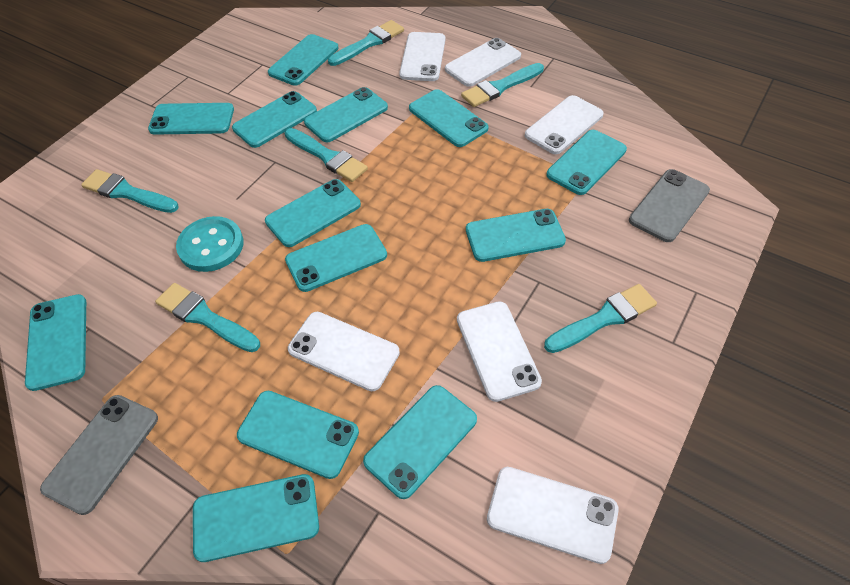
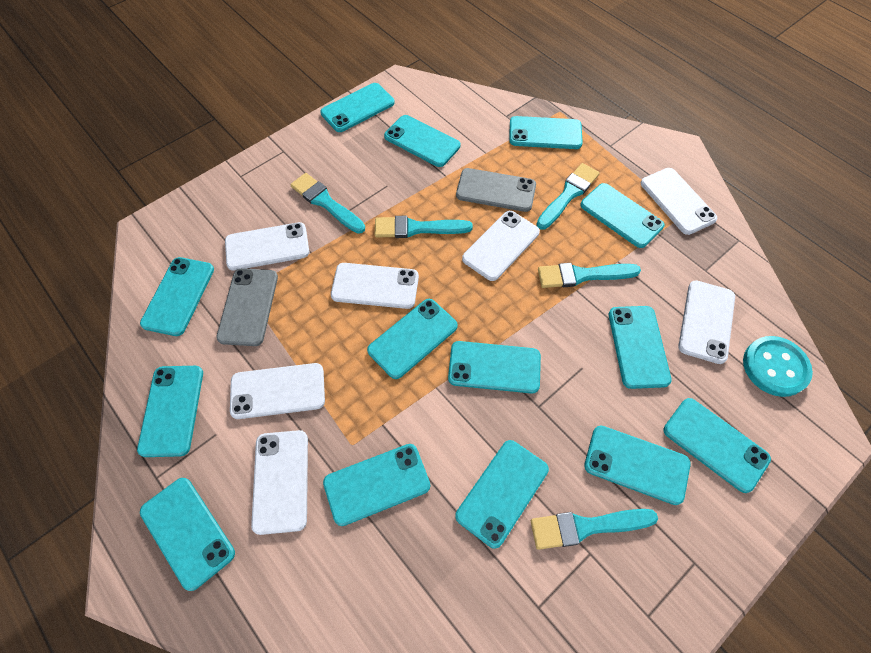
turquoise brush: 6 -> 5
turquoise phone: 13 -> 14
white phone: 6 -> 7

